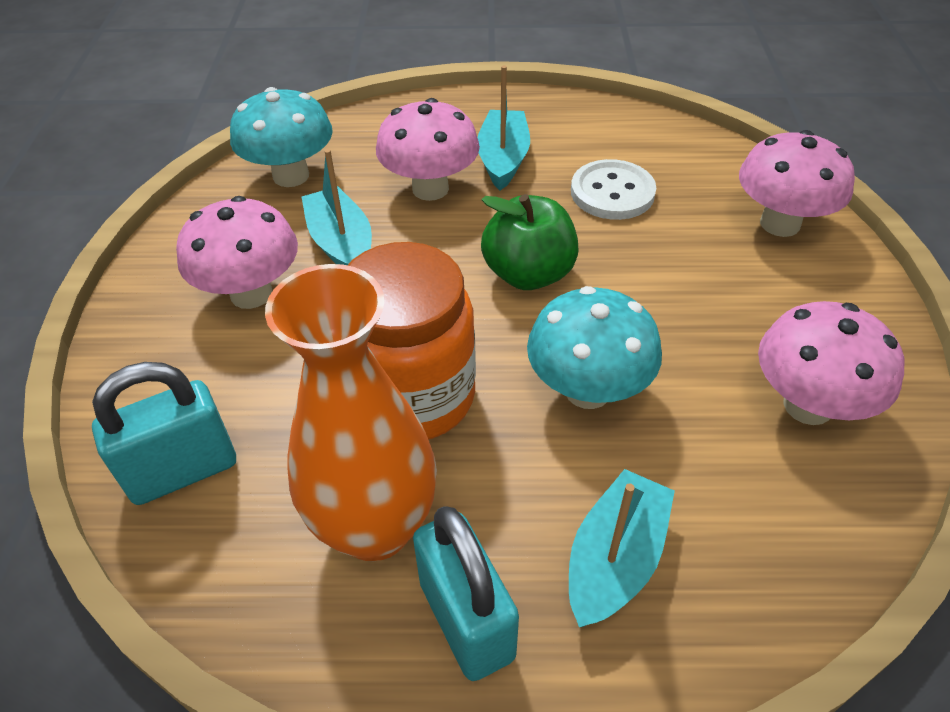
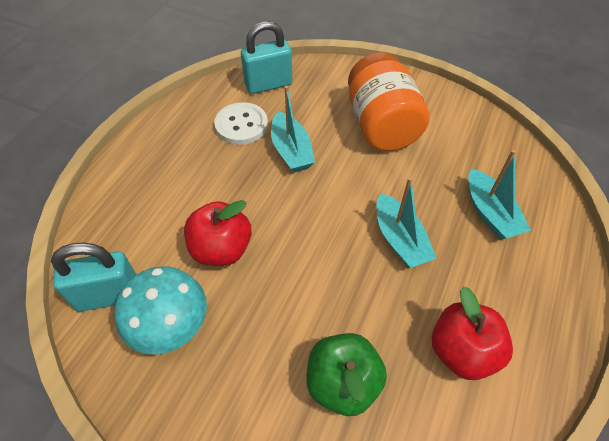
orange vase: 1 -> 0
pink mushroom: 4 -> 0
red apple: 0 -> 2
turquoise mushroom: 2 -> 1

